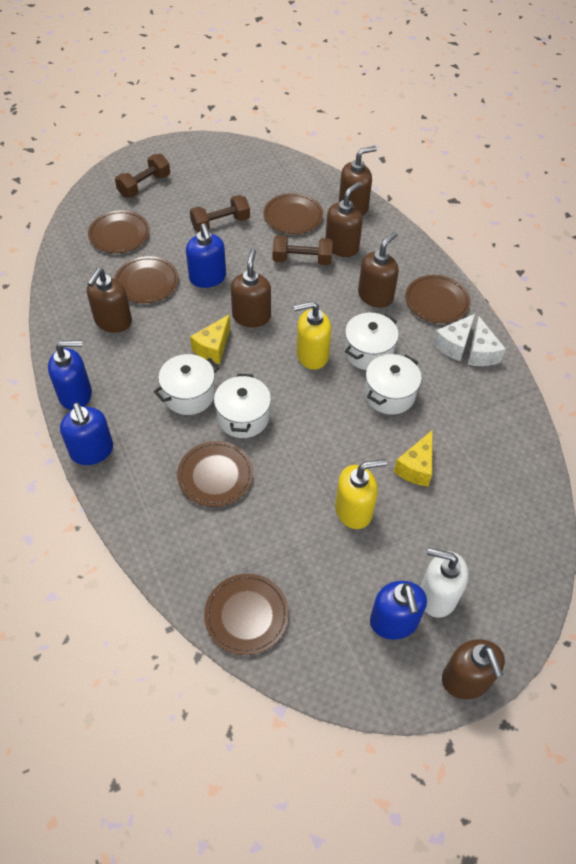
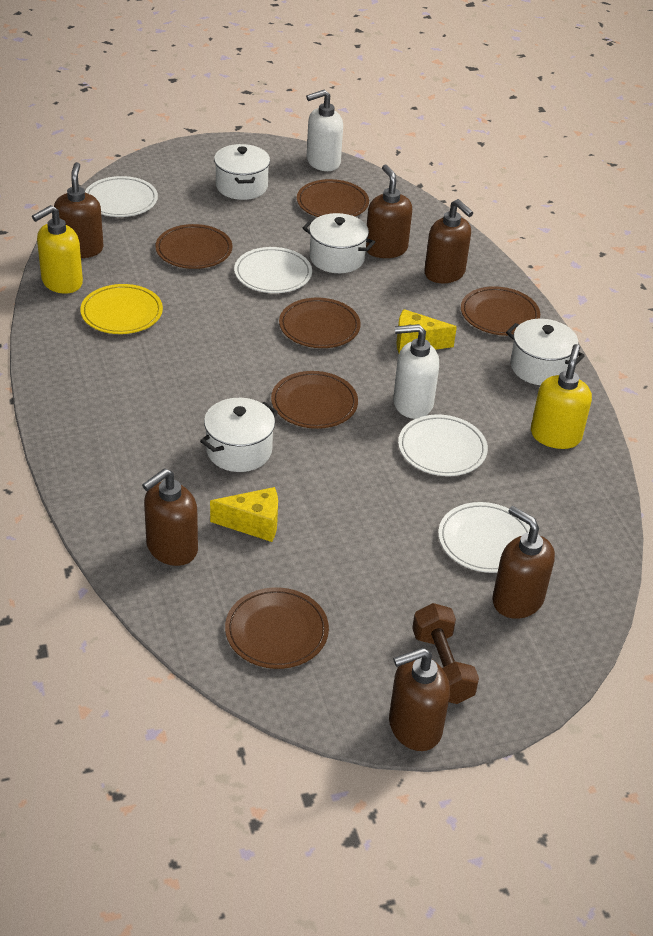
blue soap dispenser: 4 -> 0
brown dumbbell: 3 -> 1
white cheese: 2 -> 0
white plate: 0 -> 4
white soap dispenser: 1 -> 2
yellow plate: 0 -> 1

